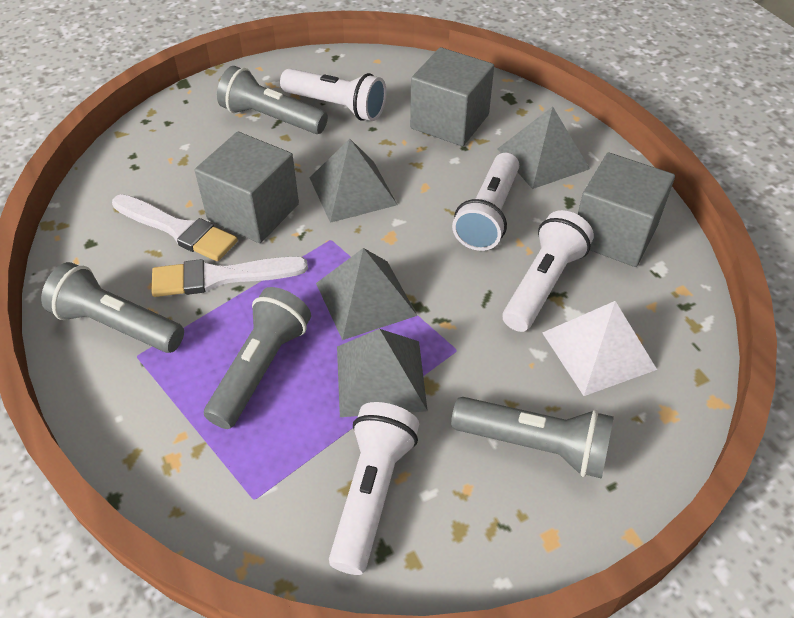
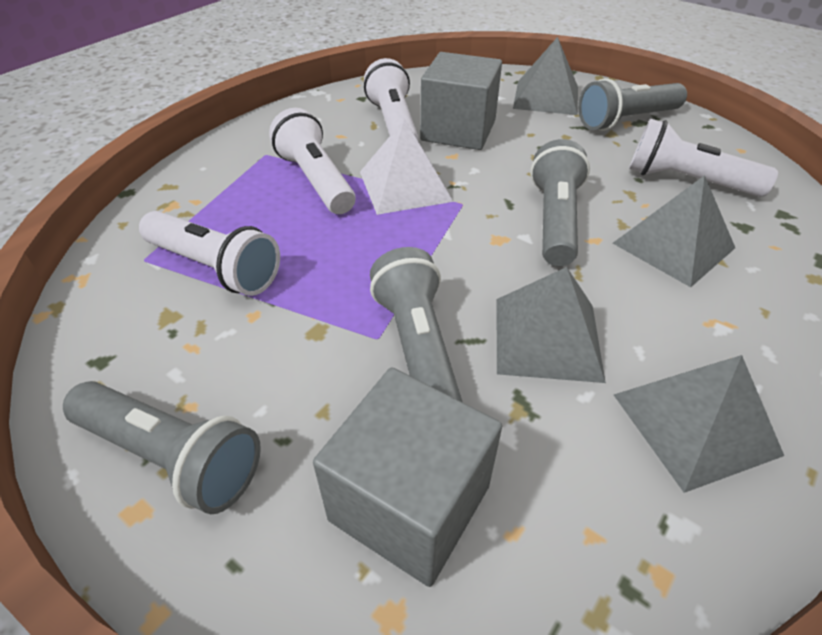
grey cube: 3 -> 2
white brush: 2 -> 0

